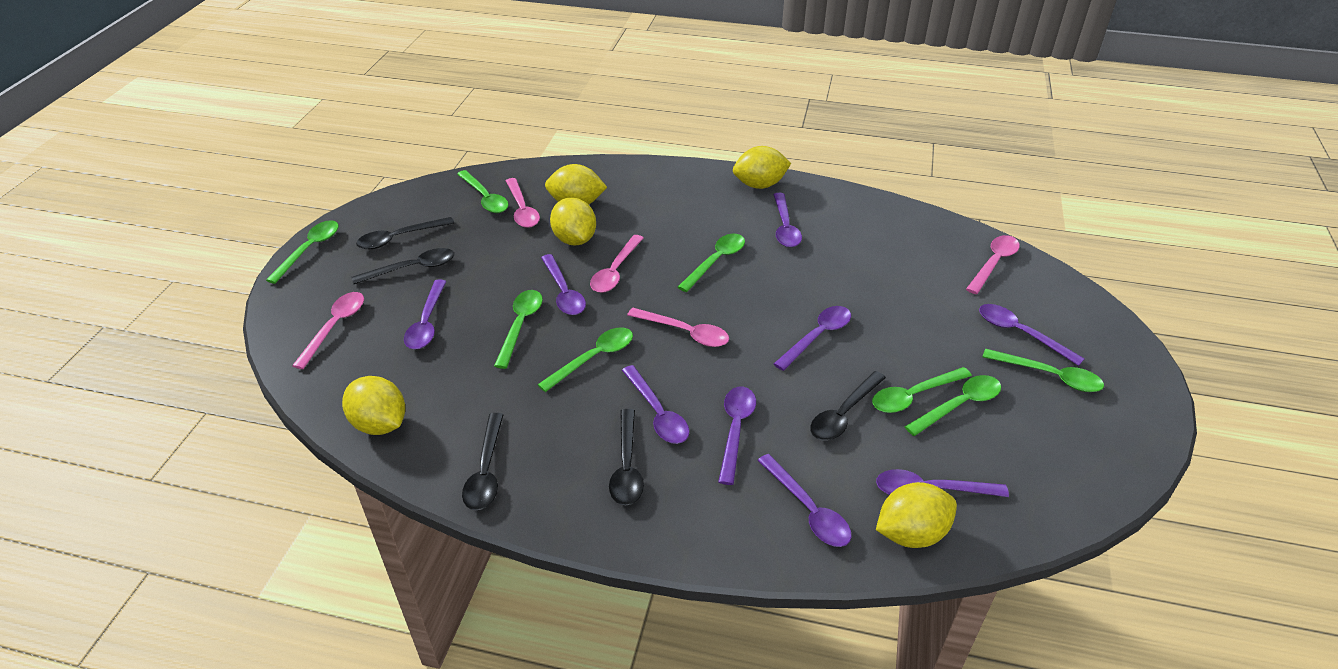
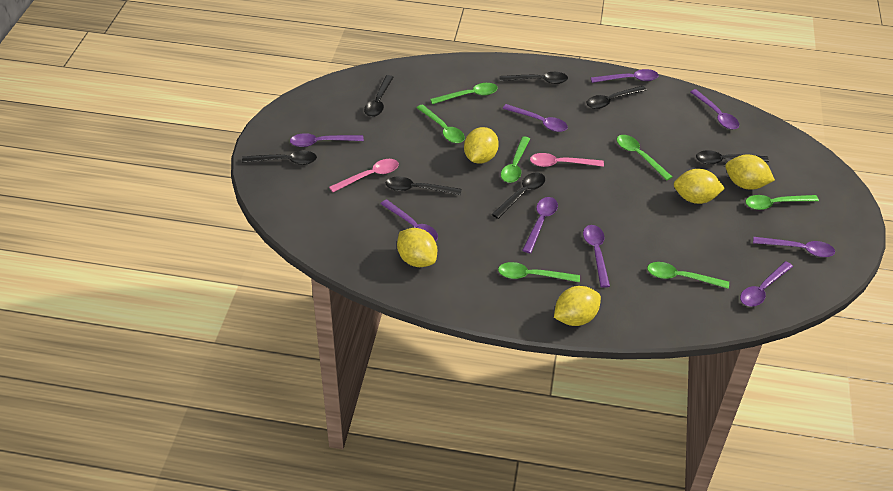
black spoon: 5 -> 7
green spoon: 8 -> 7
pink spoon: 5 -> 2

